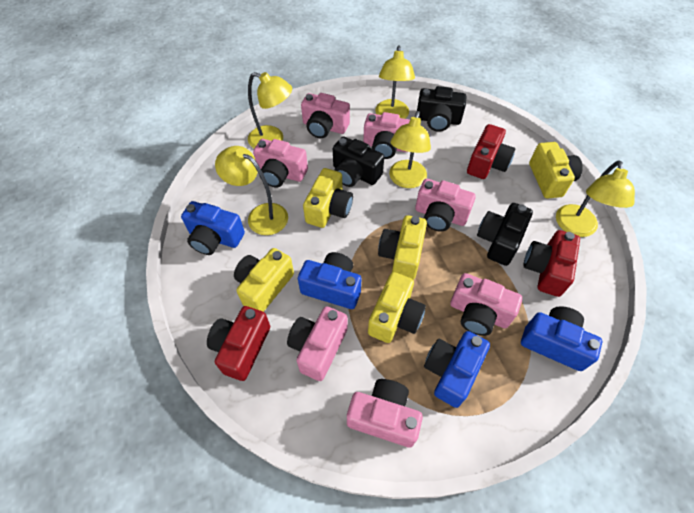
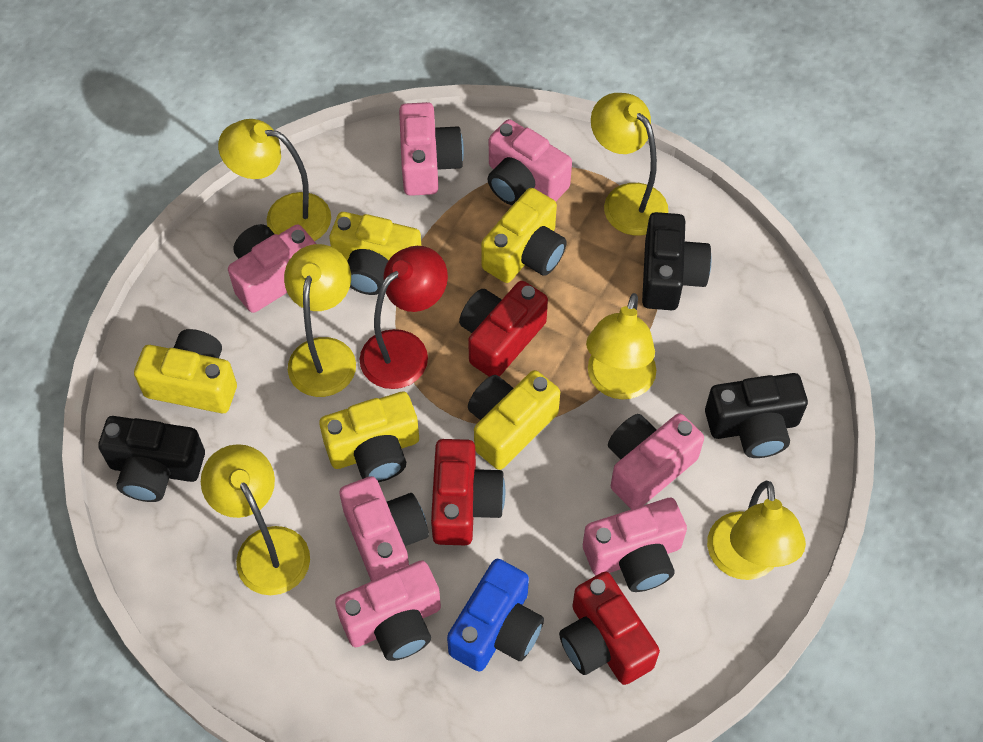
blue camera: 4 -> 1
red lamp: 0 -> 1
yellow lamp: 5 -> 6

